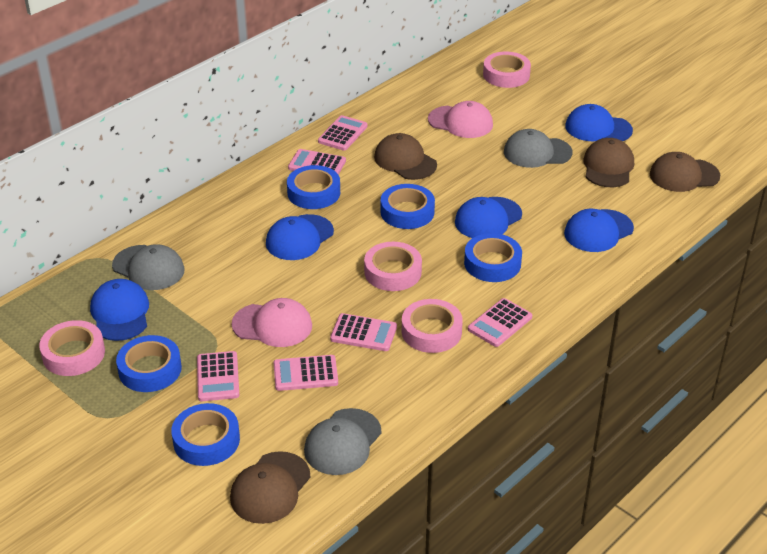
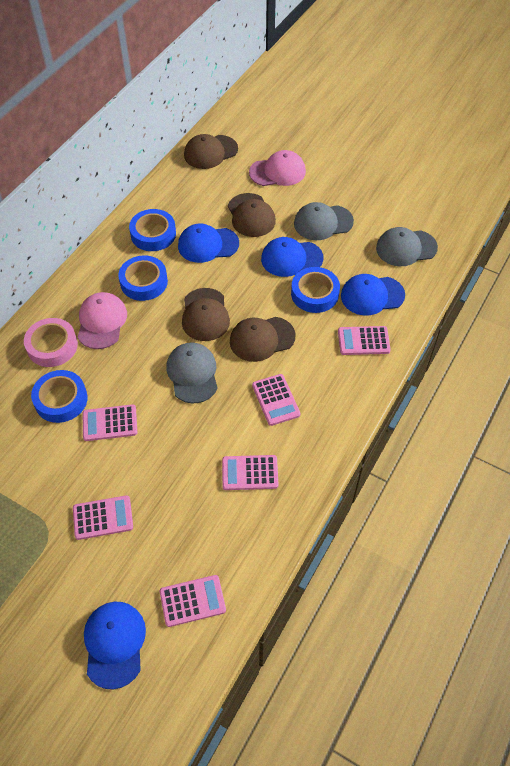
blue cap: 5 -> 4
blue tape: 5 -> 4
pink tape: 4 -> 1

